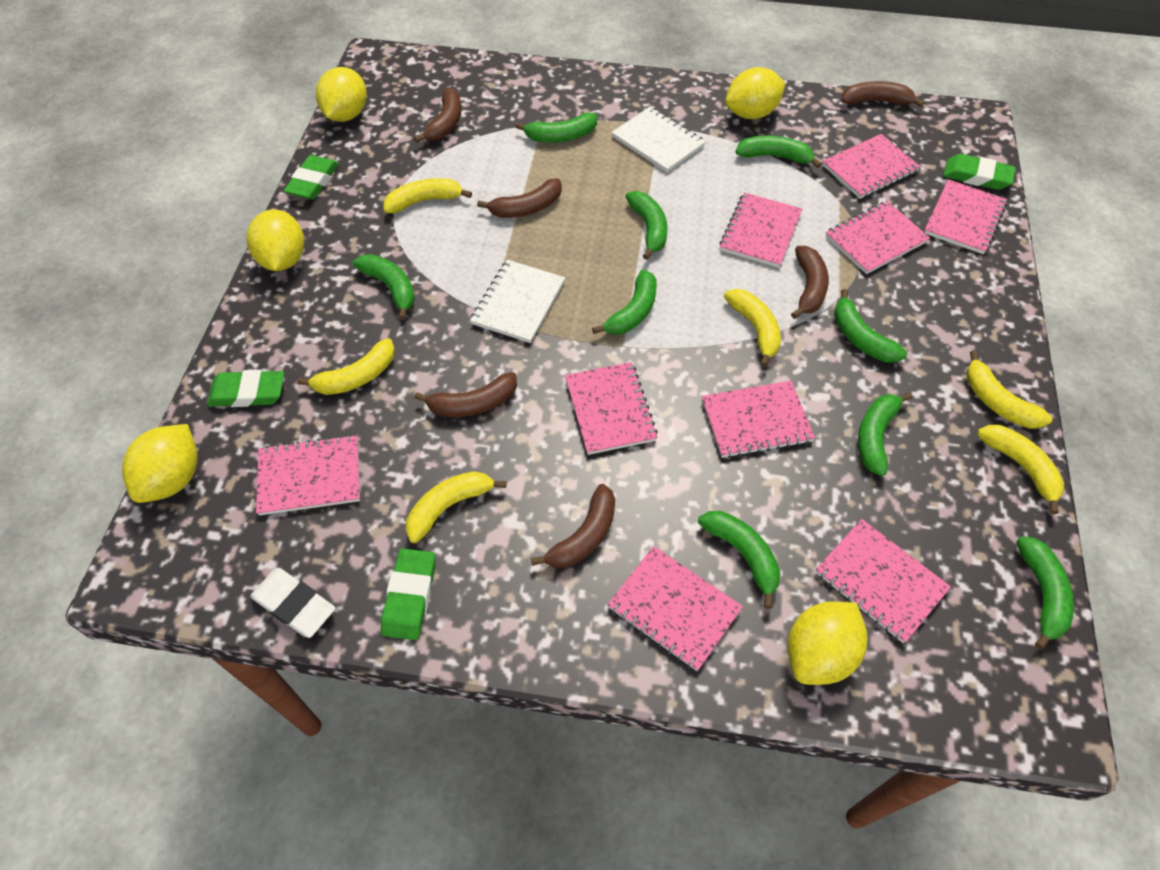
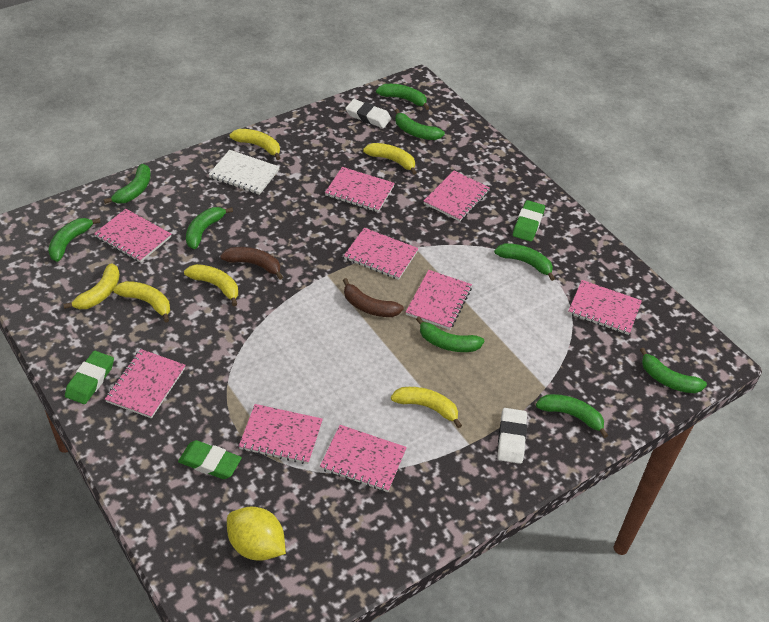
brown banana: 6 -> 2
green eraser: 4 -> 3
white eraser: 1 -> 2
white notebook: 2 -> 1
yellow lemon: 5 -> 1

